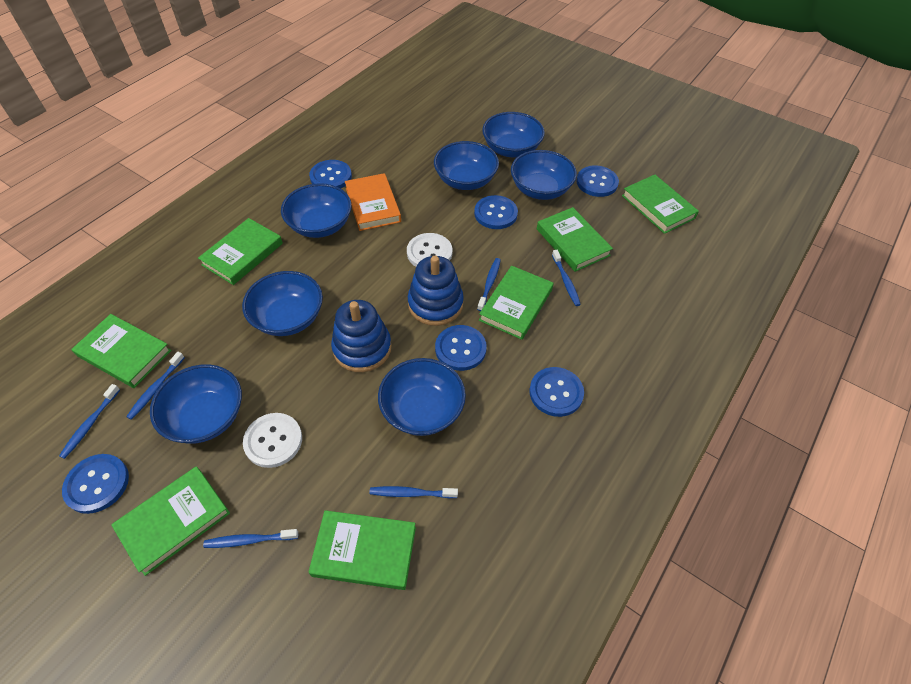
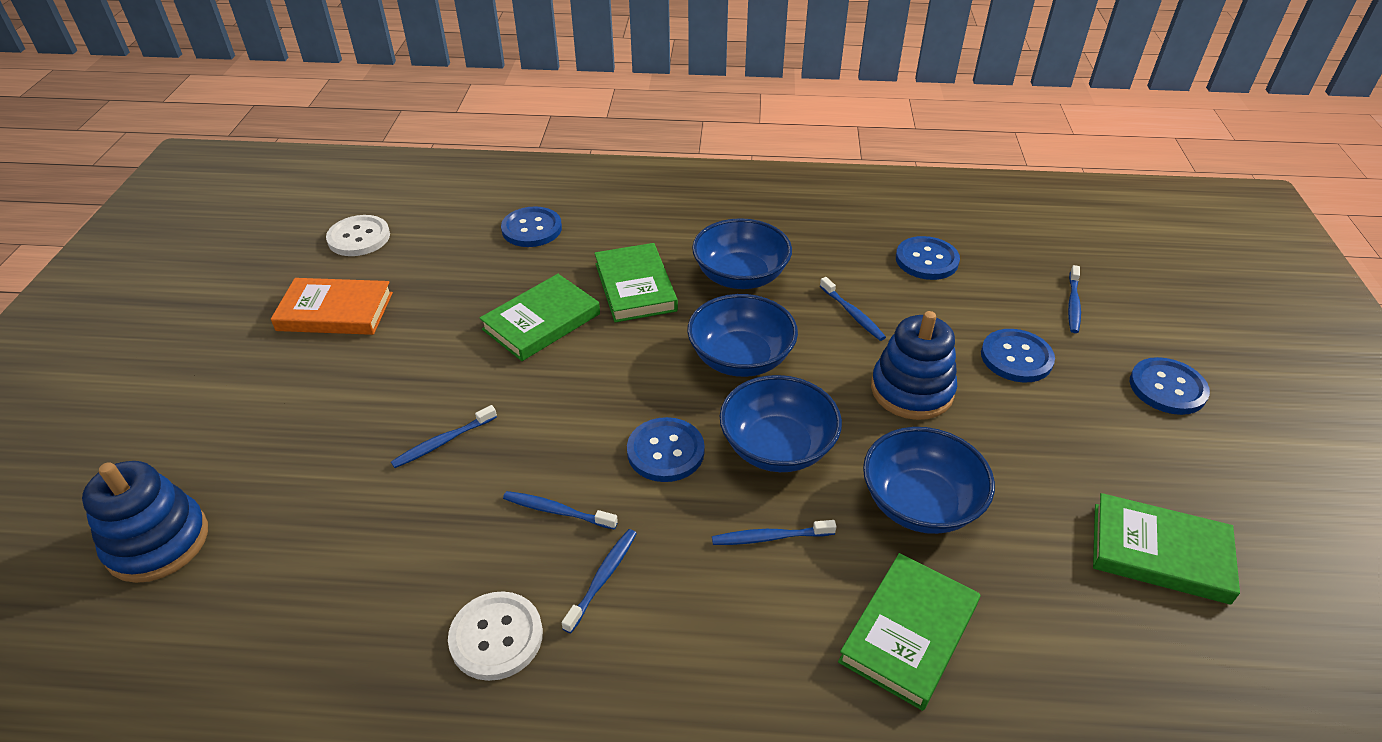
blue bowl: 7 -> 4
blue button: 6 -> 5
green book: 7 -> 4

